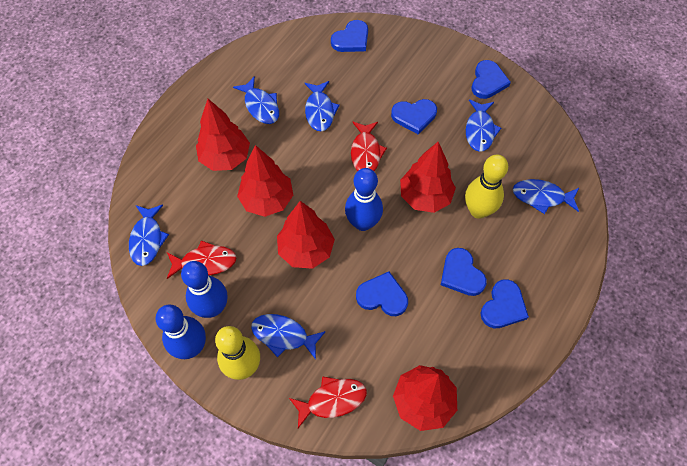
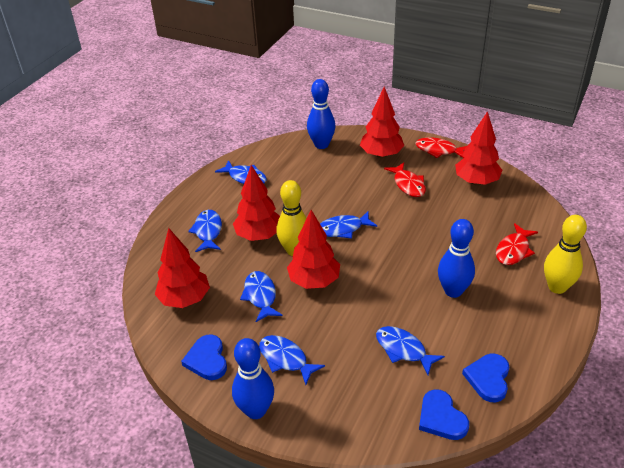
blue heart: 6 -> 3

